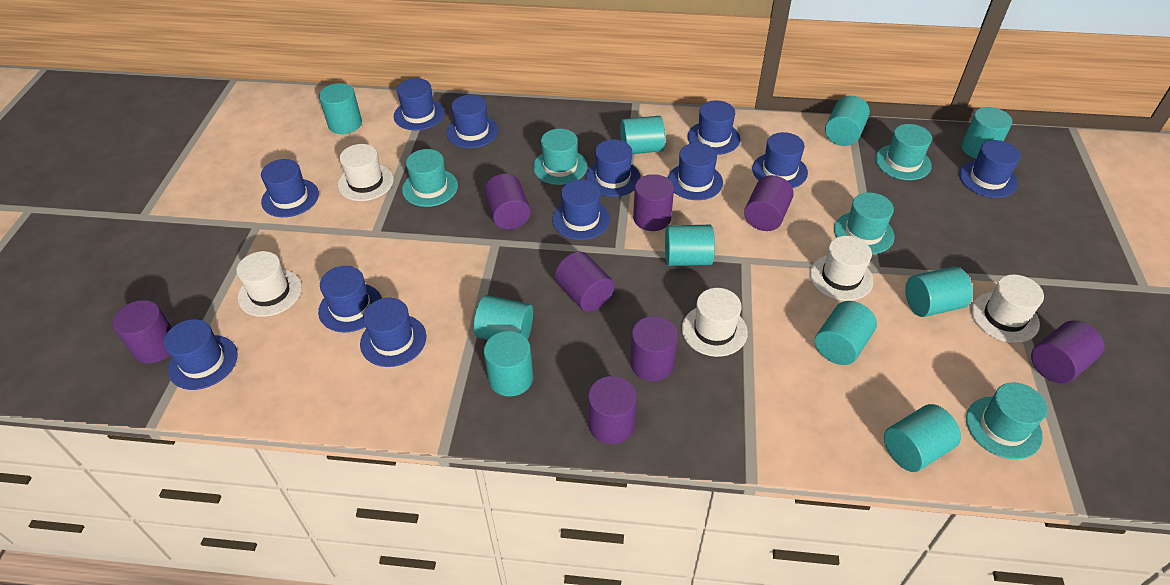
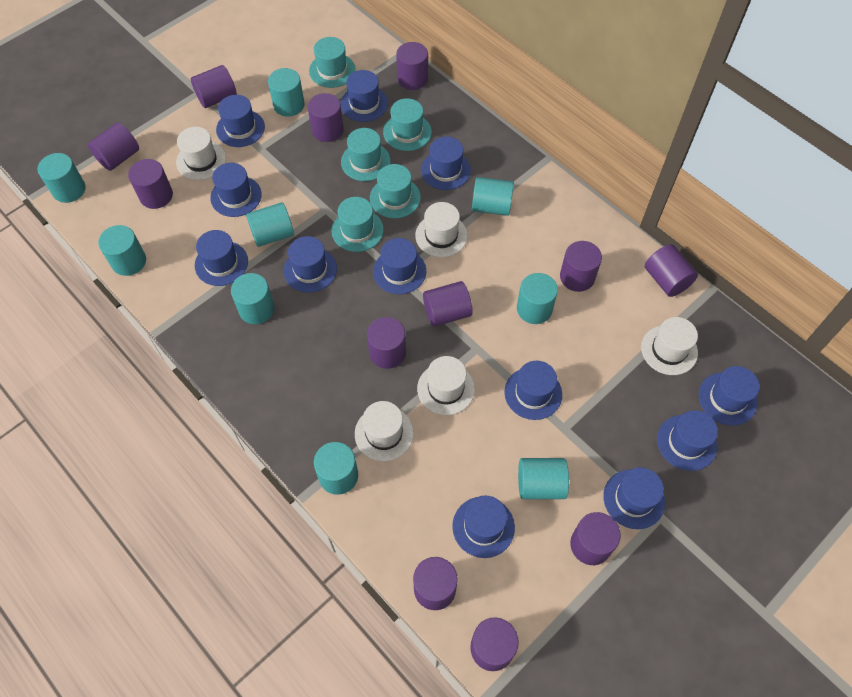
purple cylinder: 8 -> 12
turquoise cylinder: 10 -> 9

